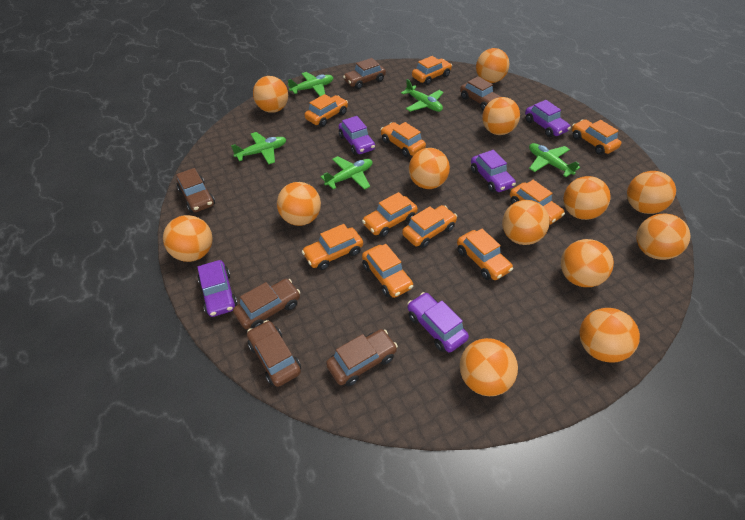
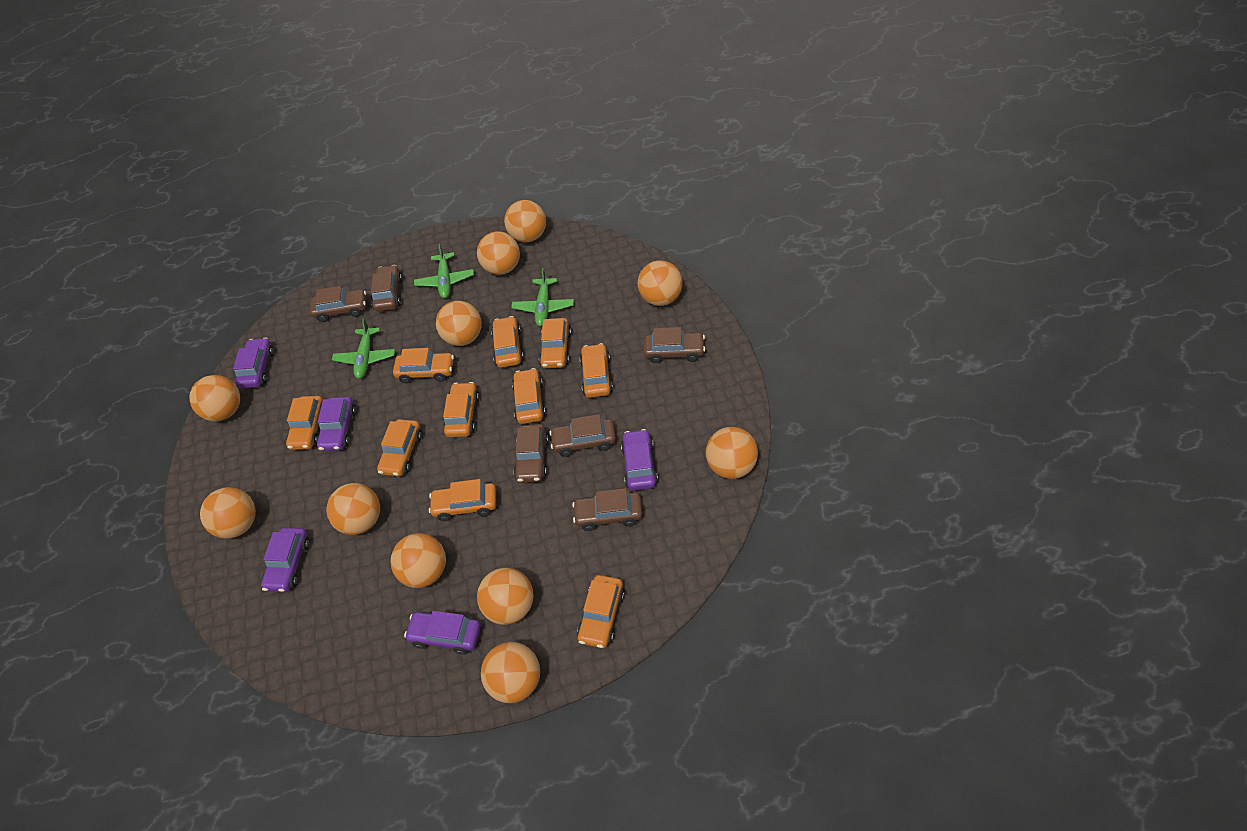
green plane: 5 -> 3
orange ball: 13 -> 11

